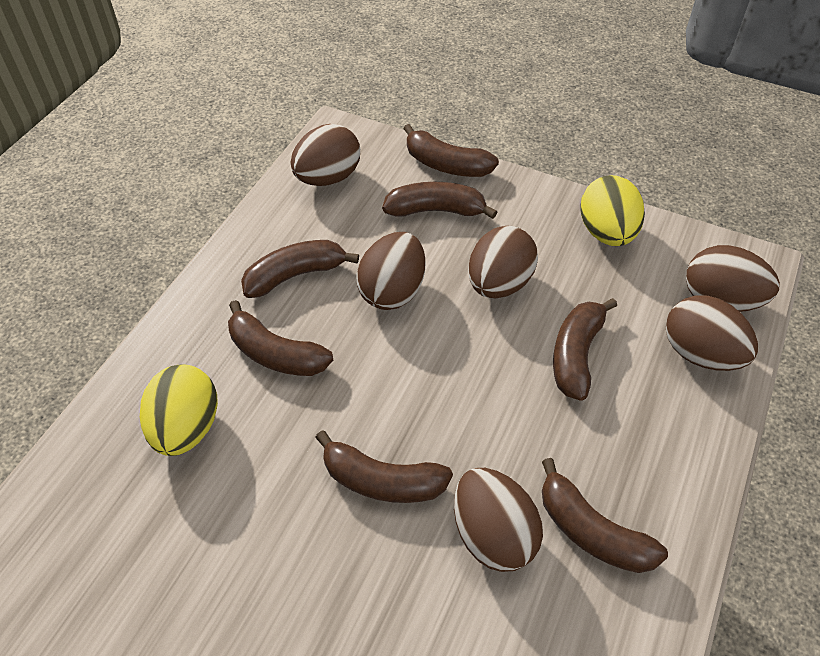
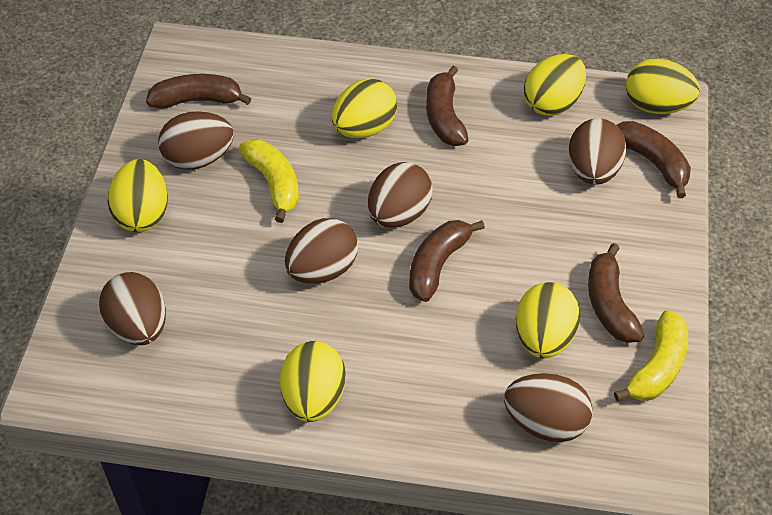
brown banana: 7 -> 5
yellow banana: 0 -> 2
yellow egg: 2 -> 6

